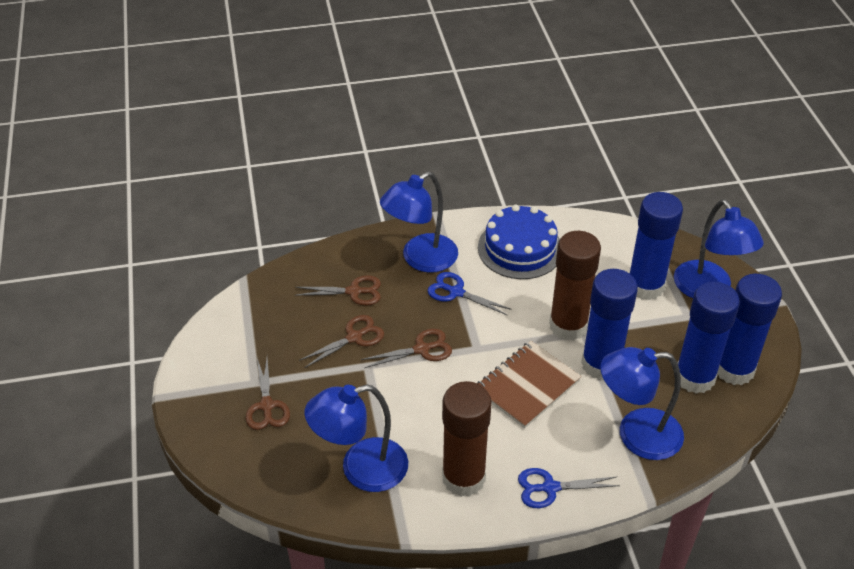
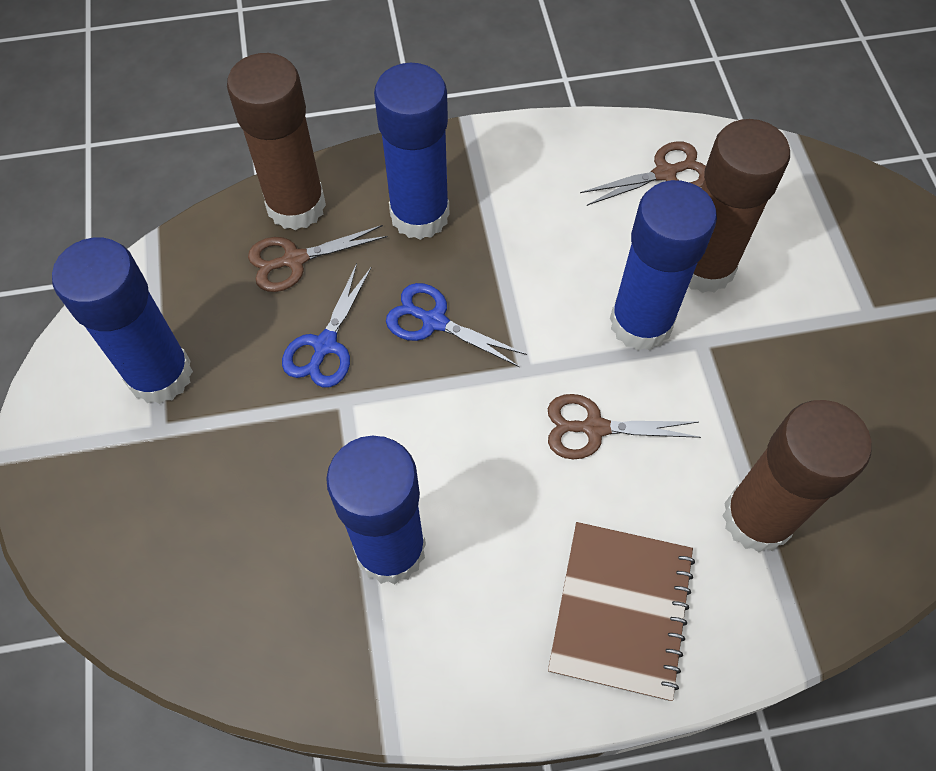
blue cake: 1 -> 0
blue lamp: 4 -> 0
brown glue stick: 2 -> 3
brown scissors: 4 -> 3

